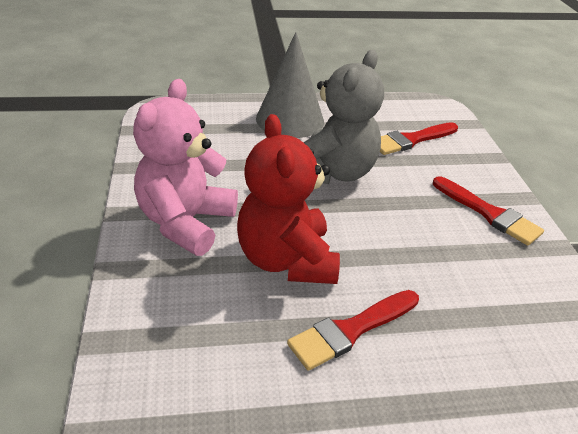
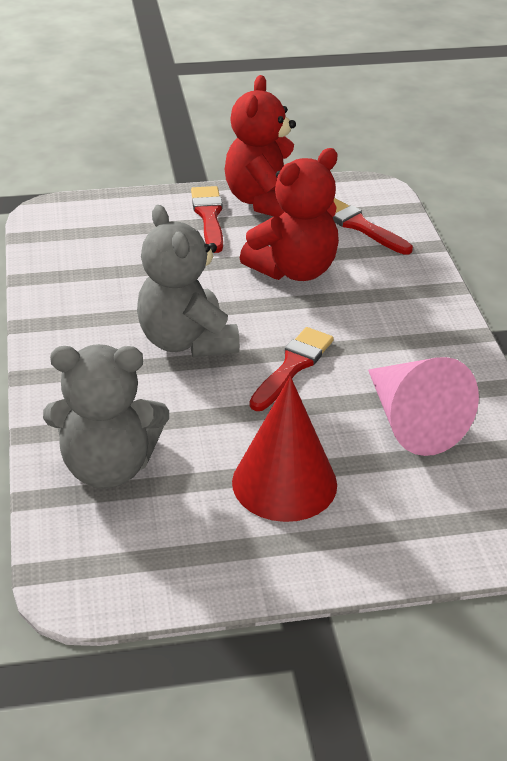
grey cone: 1 -> 0
grey teddy bear: 1 -> 2
pink cone: 0 -> 1
pink teddy bear: 1 -> 0
red cone: 0 -> 1
red teddy bear: 1 -> 2

